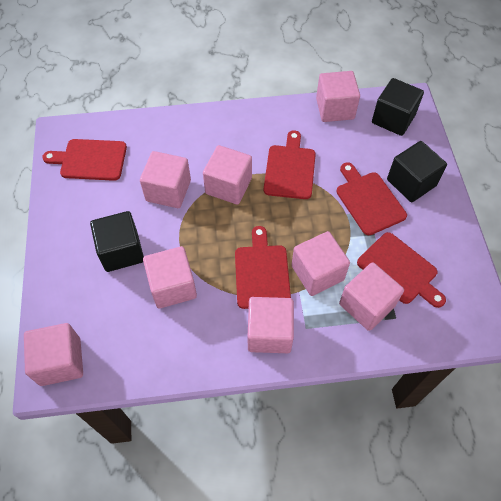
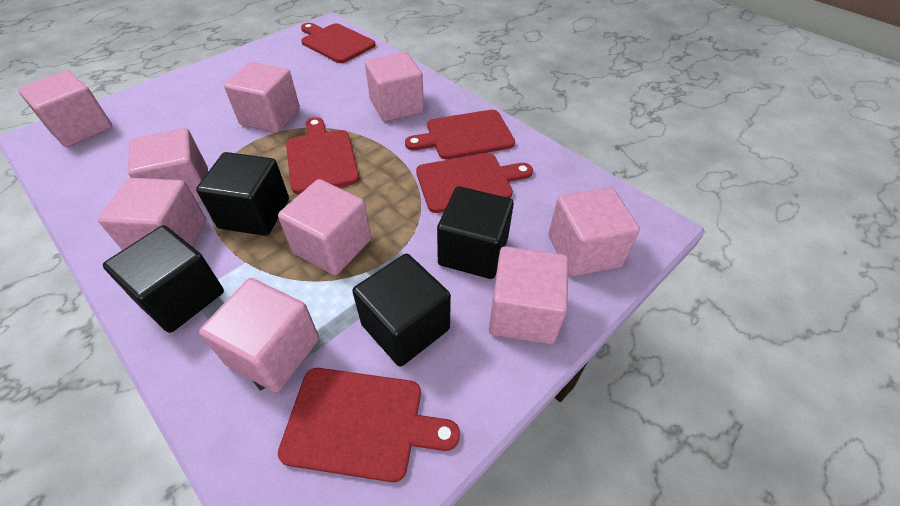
black cube: 3 -> 4
pink cube: 8 -> 9

